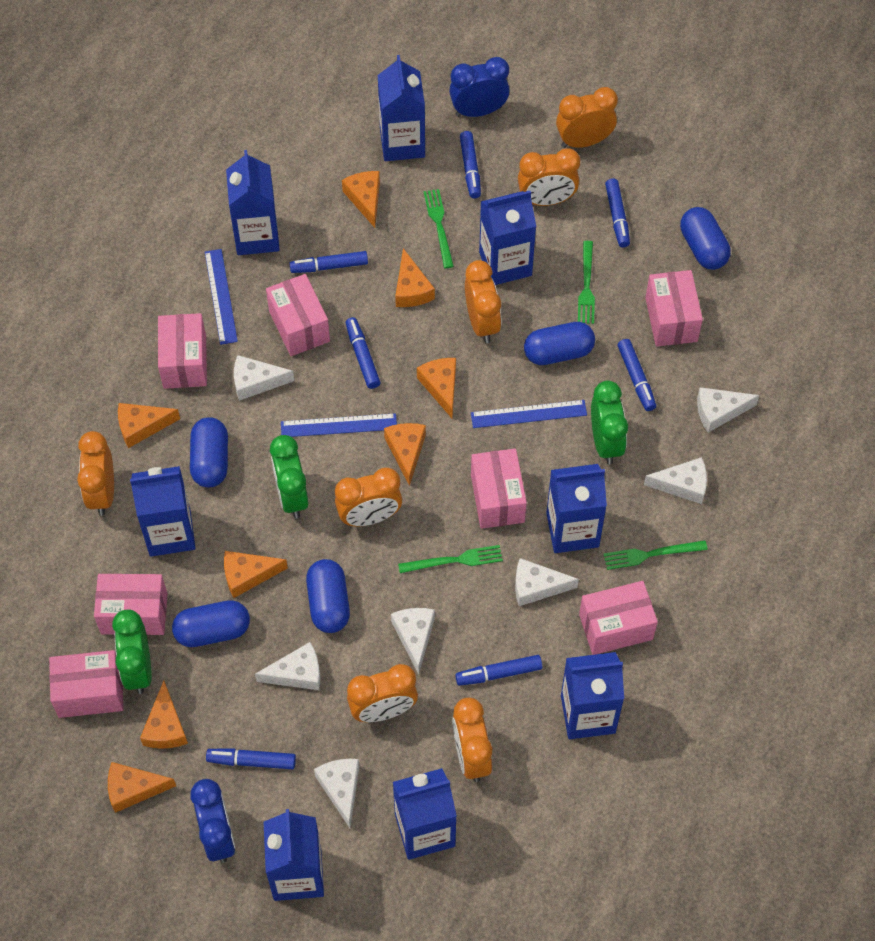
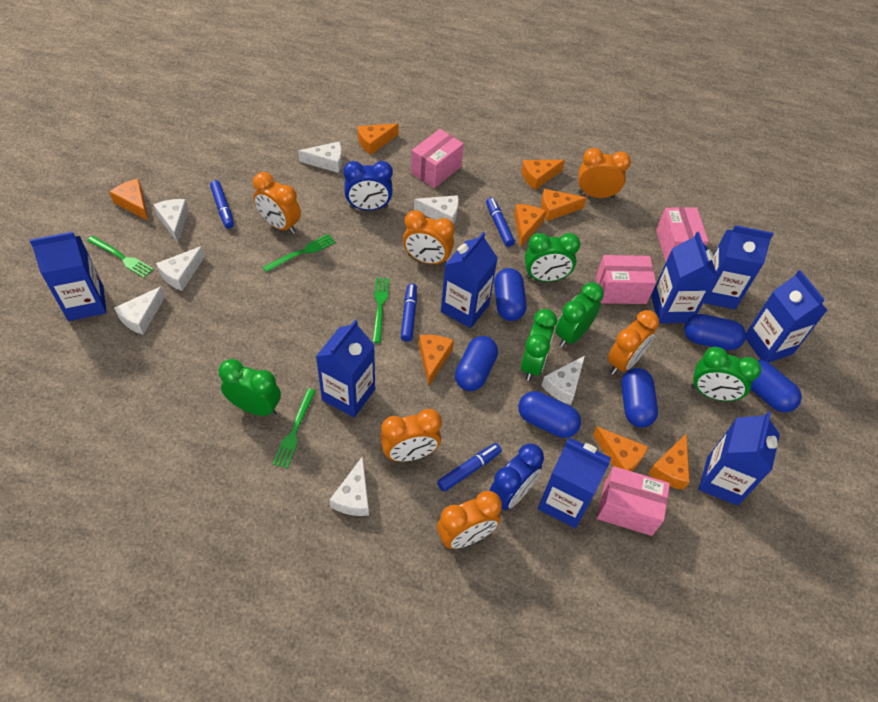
blue capsule: 5 -> 6
blue marker: 7 -> 4
blue ruler: 3 -> 0
green clock: 3 -> 5
orange clock: 7 -> 6
pink box: 7 -> 4

